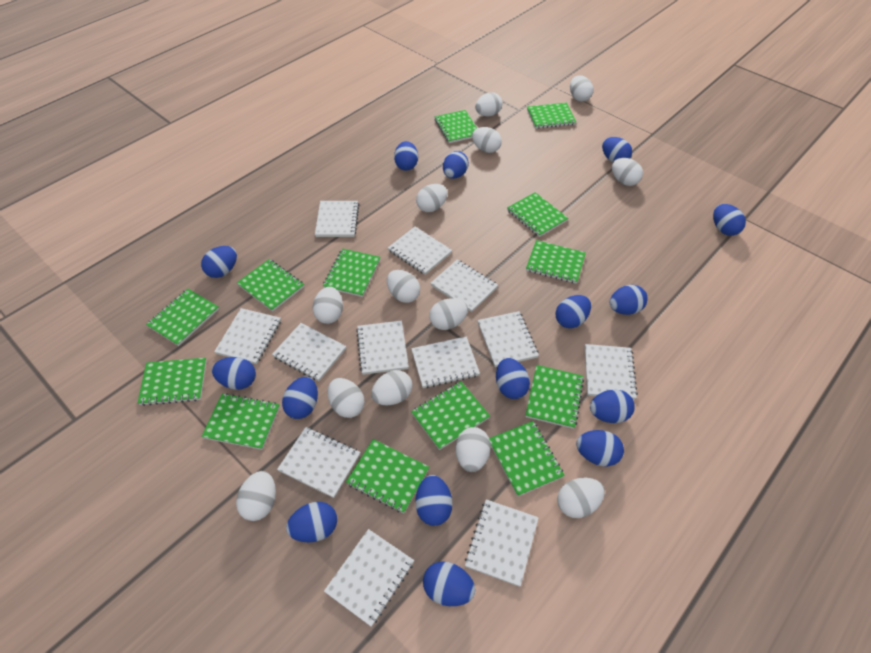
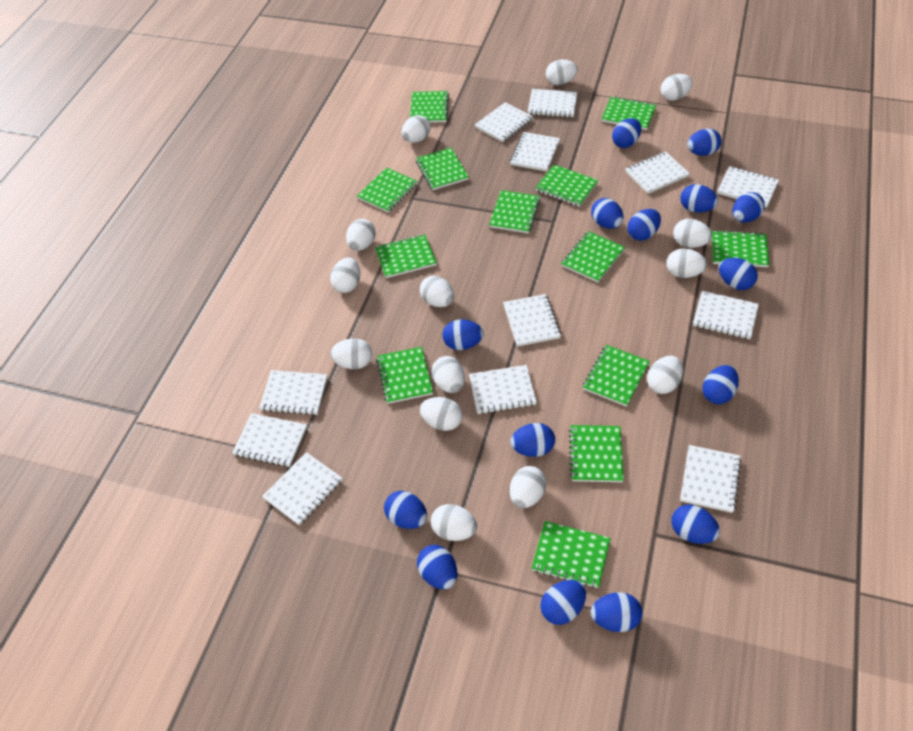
white egg: 13 -> 14

